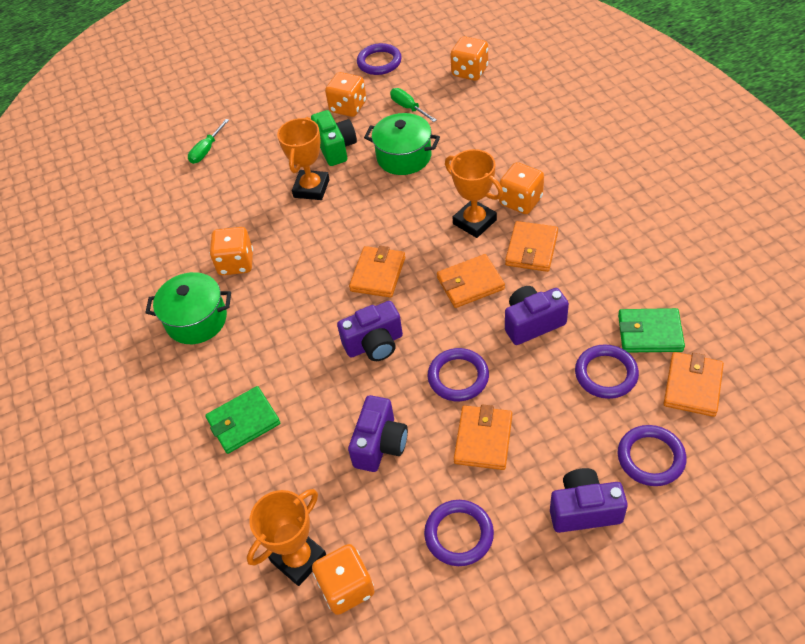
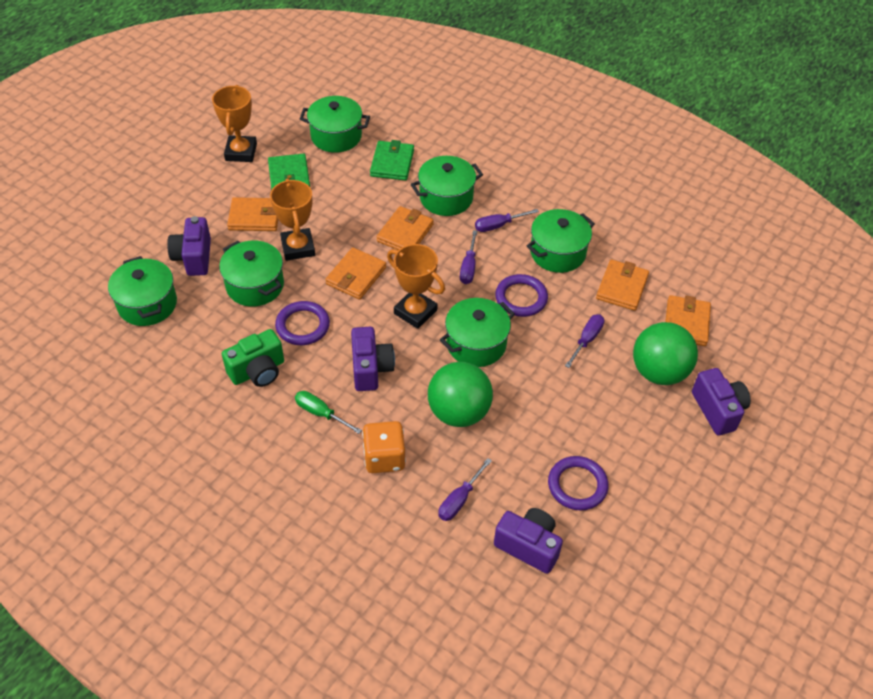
green ball: 0 -> 2
green pot: 2 -> 6
green screwdriver: 2 -> 1
orange dice: 5 -> 1
purple ring: 5 -> 3
purple screwdriver: 0 -> 4

